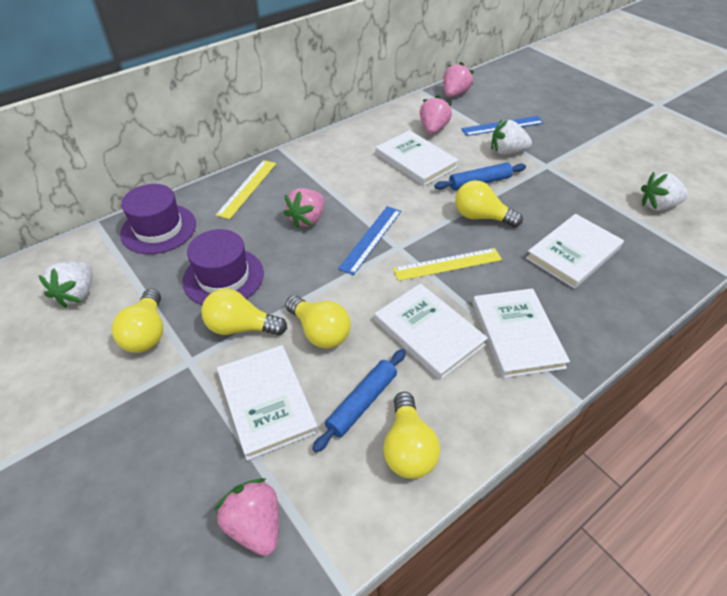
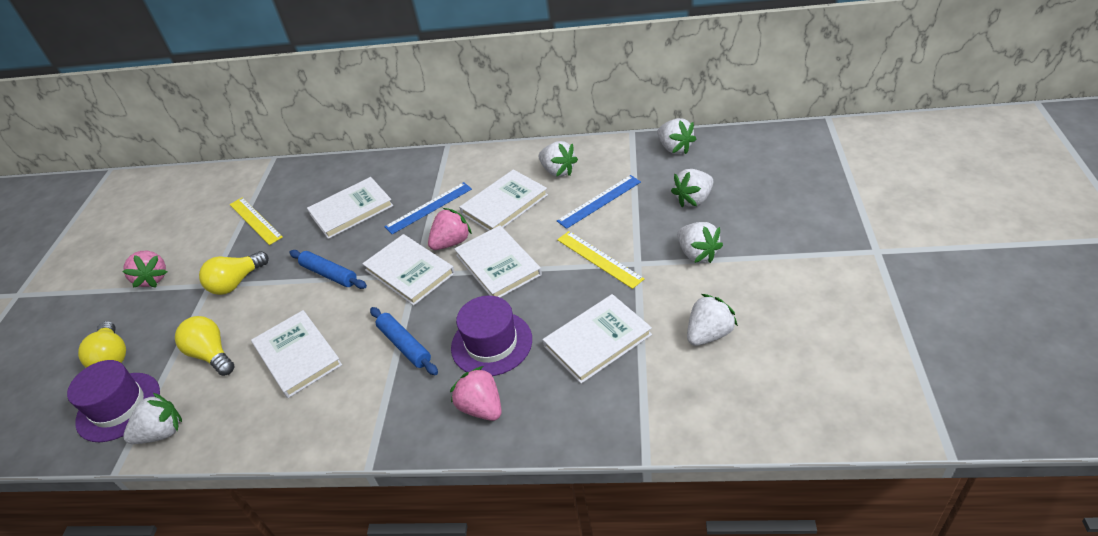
pink strawberry: 4 -> 3
white book: 5 -> 6
white strawberry: 3 -> 6
yellow light bulb: 5 -> 3

